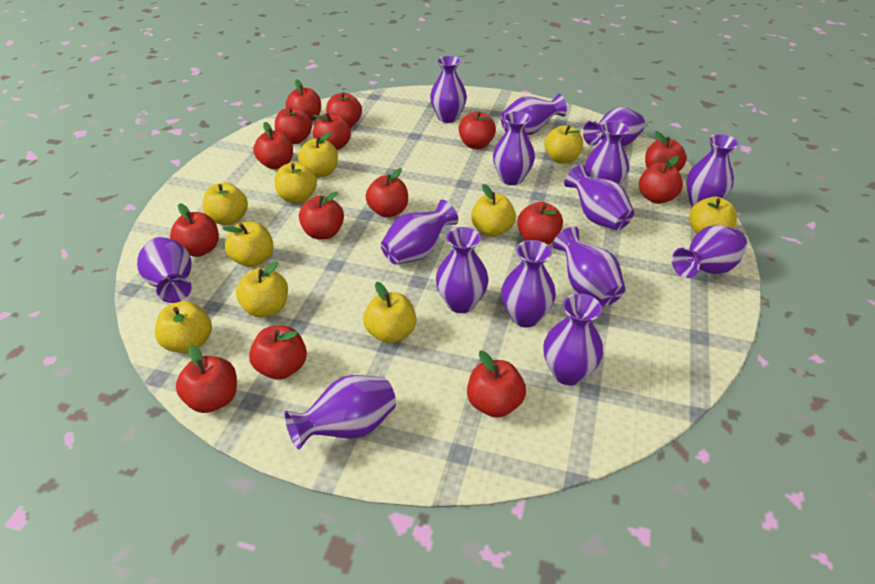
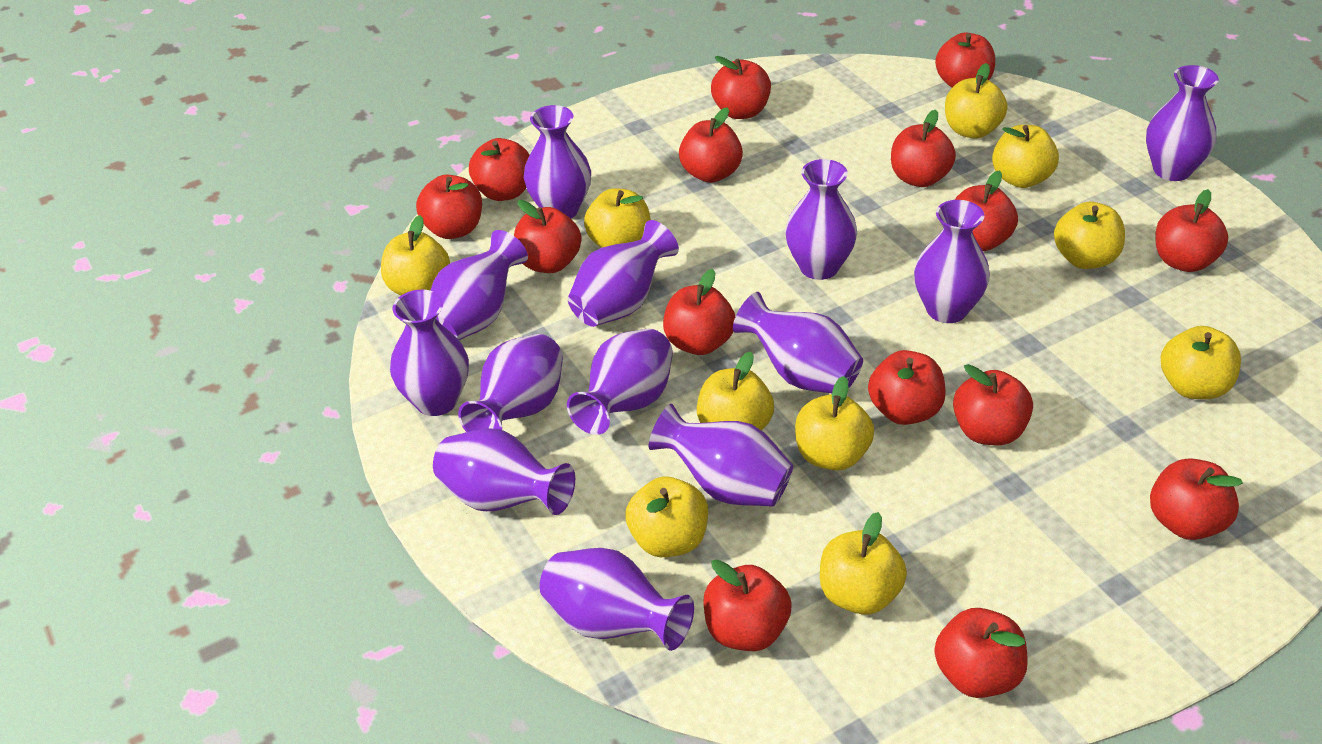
purple vase: 15 -> 13

